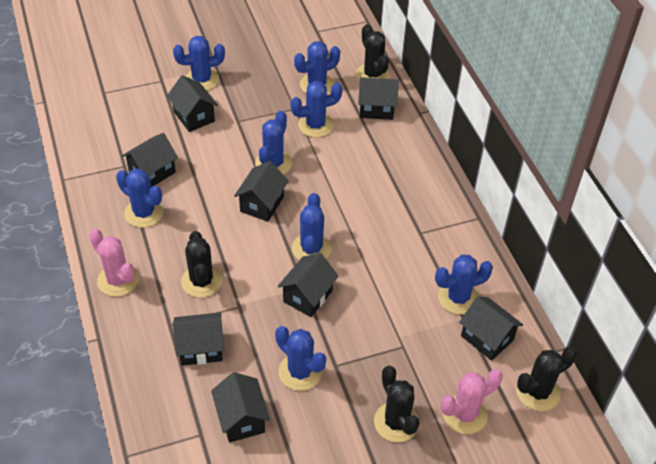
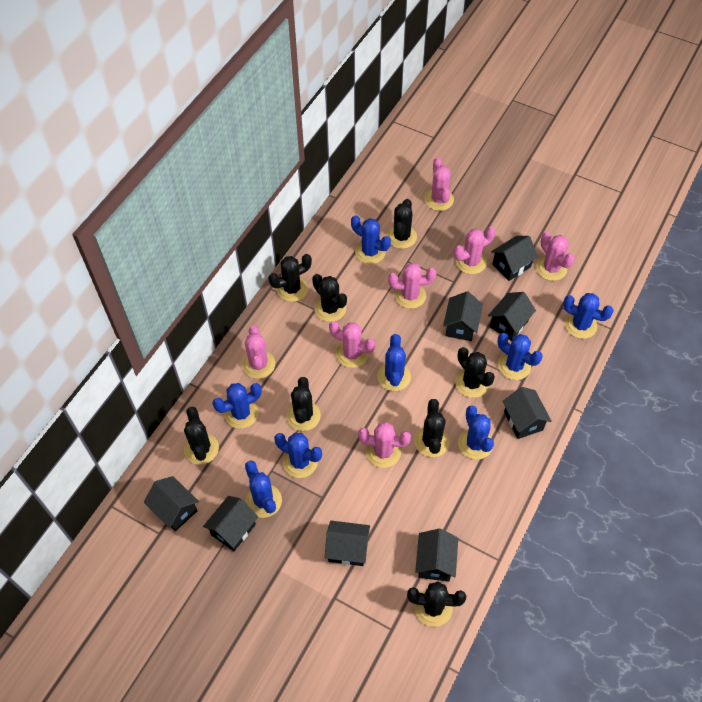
black cactus: 4 -> 8
pink cactus: 2 -> 7

